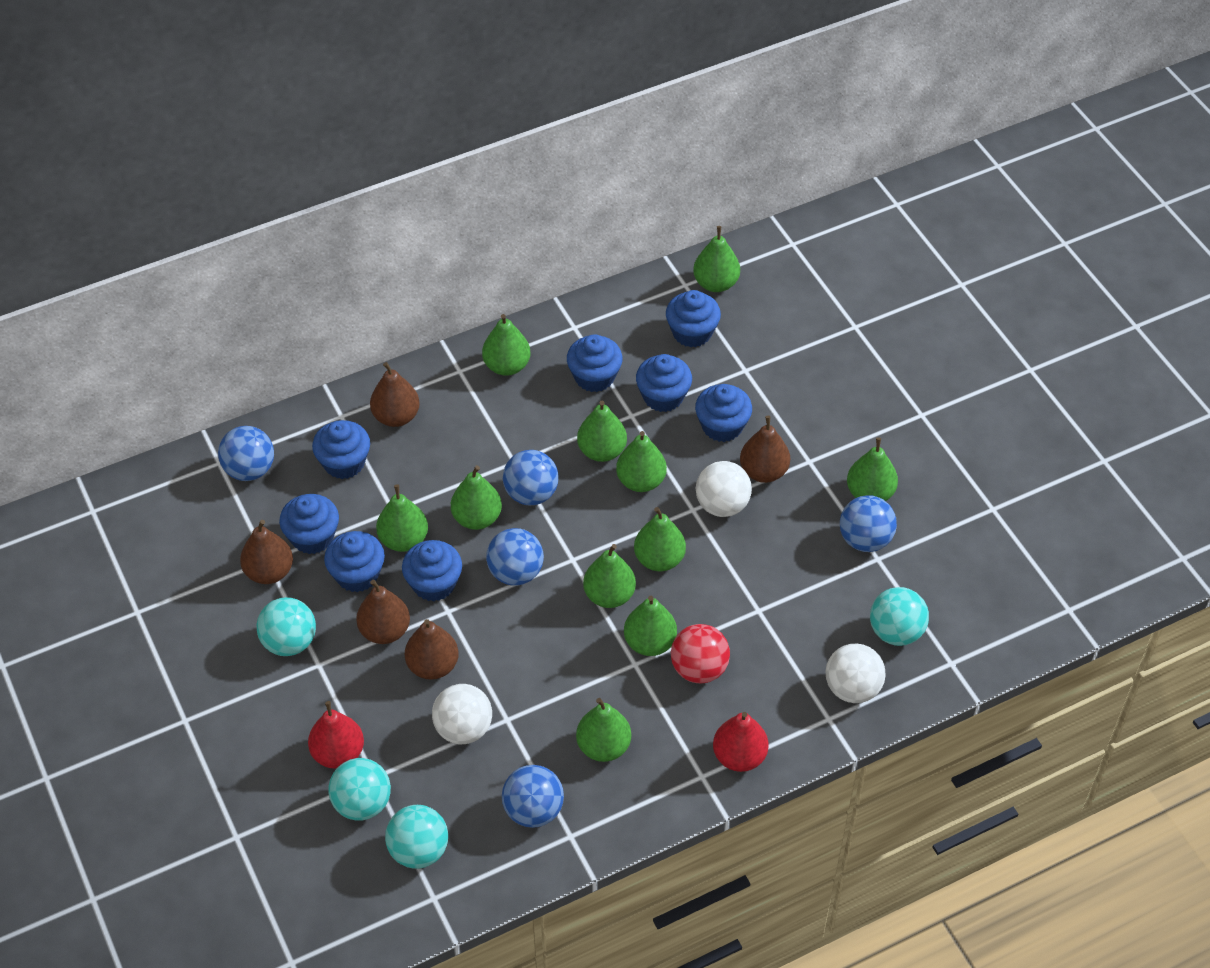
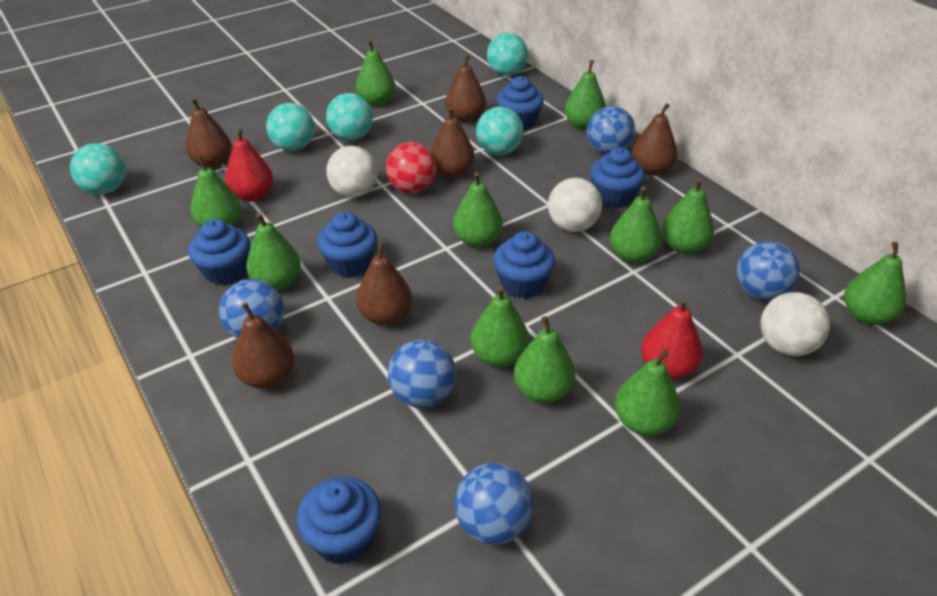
blue cupcake: 8 -> 6
brown pear: 5 -> 6
turquoise ball: 4 -> 5

